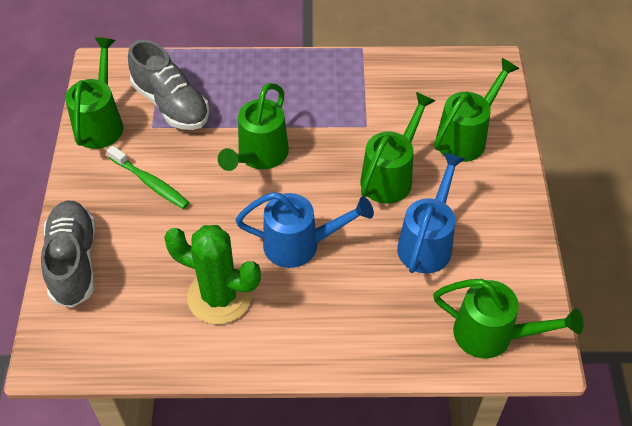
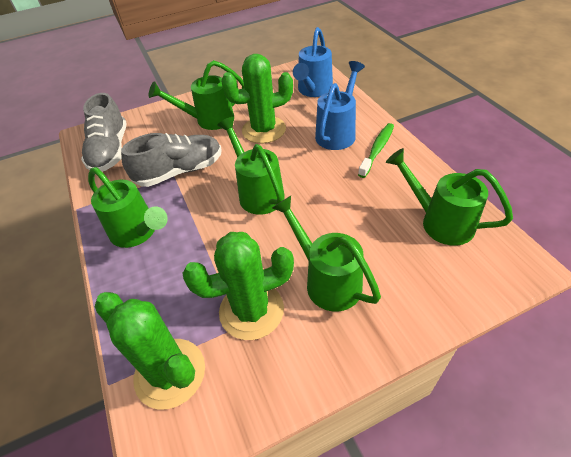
green cactus: 1 -> 3

